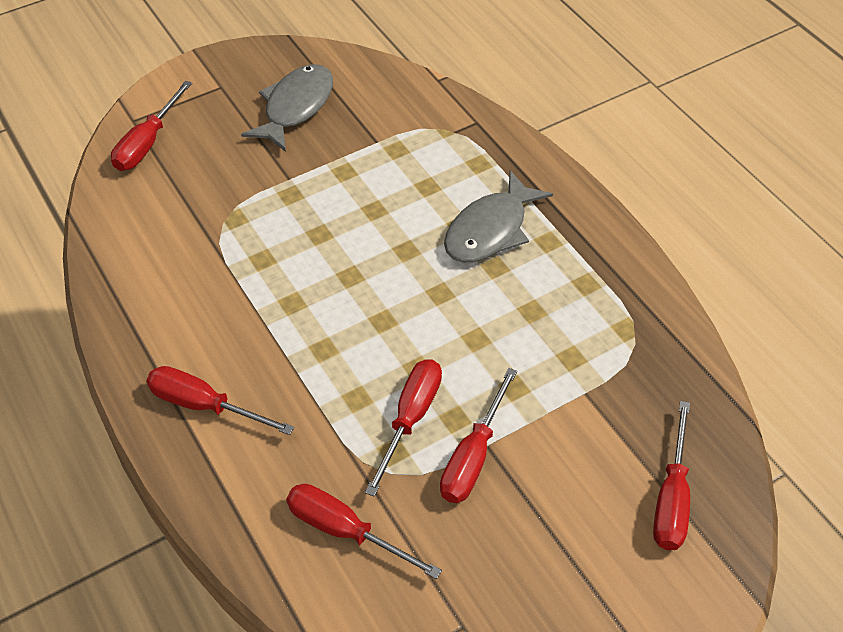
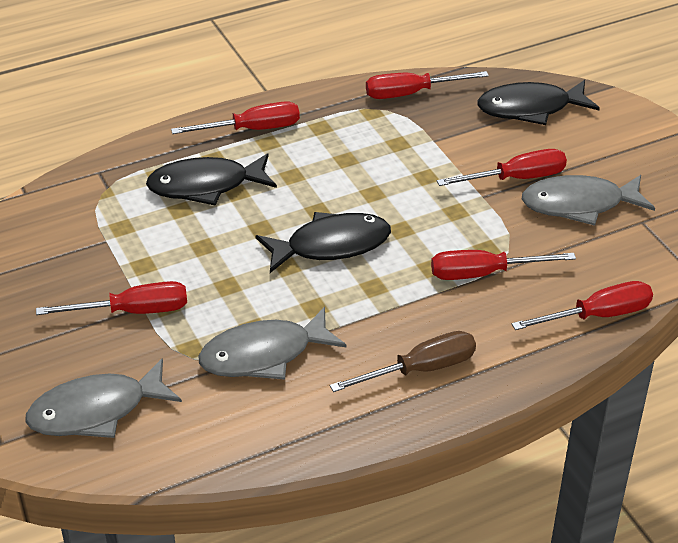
black fish: 0 -> 3
brown screwdriver: 0 -> 1
grey fish: 2 -> 3

